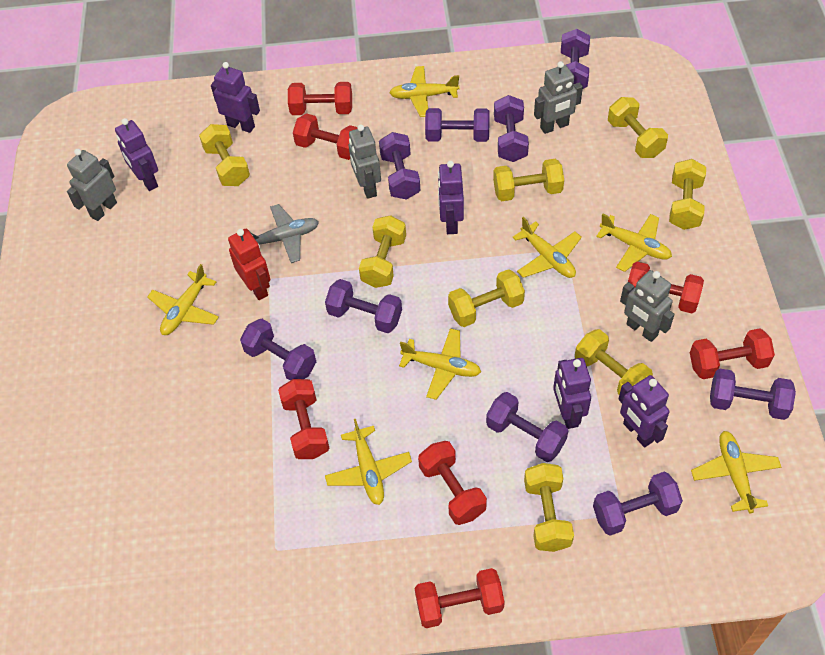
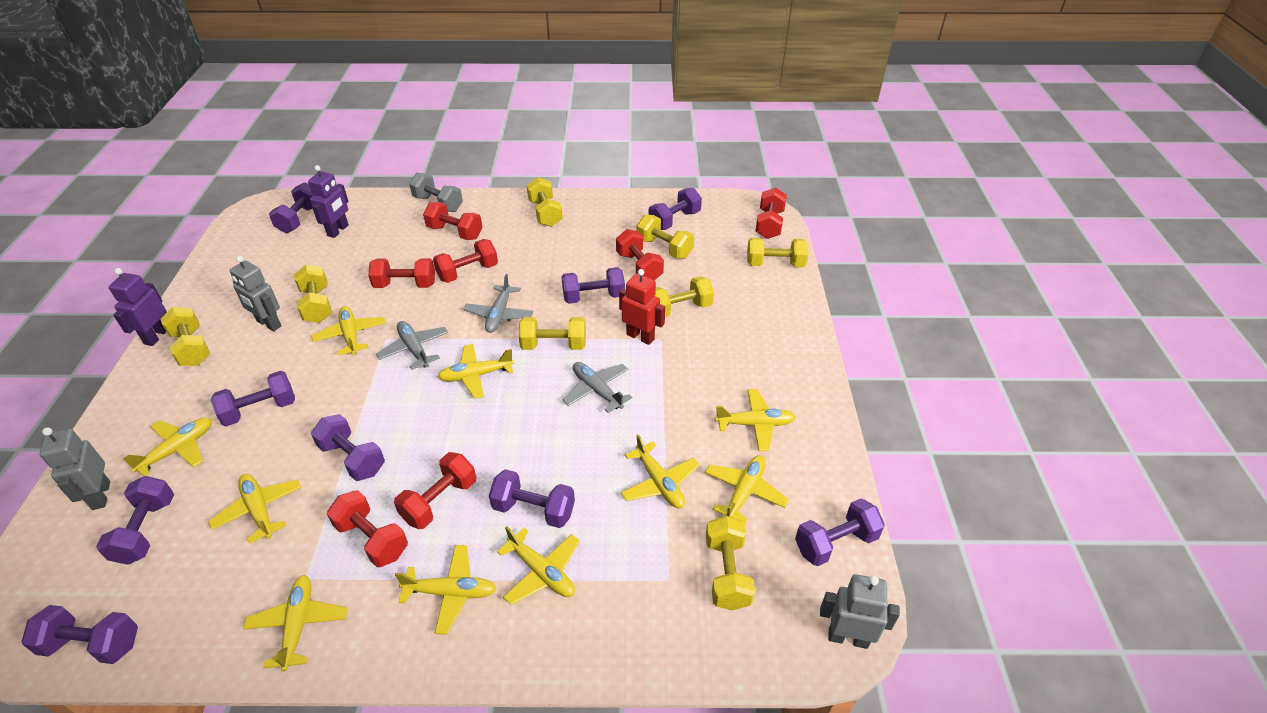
grey dumbbell: 0 -> 1
grey plane: 1 -> 3
grey robot: 4 -> 3
purple robot: 5 -> 2
yellow plane: 7 -> 10

